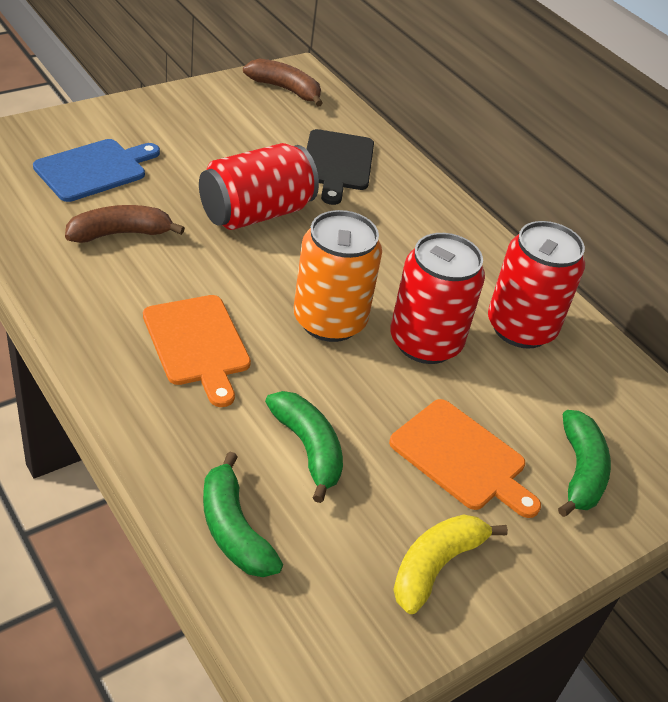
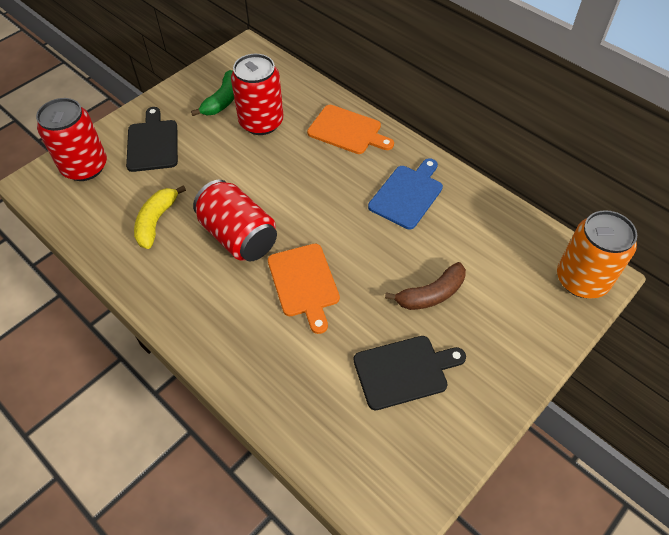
black cutting board: 1 -> 2
brown banana: 2 -> 1
green banana: 3 -> 1

